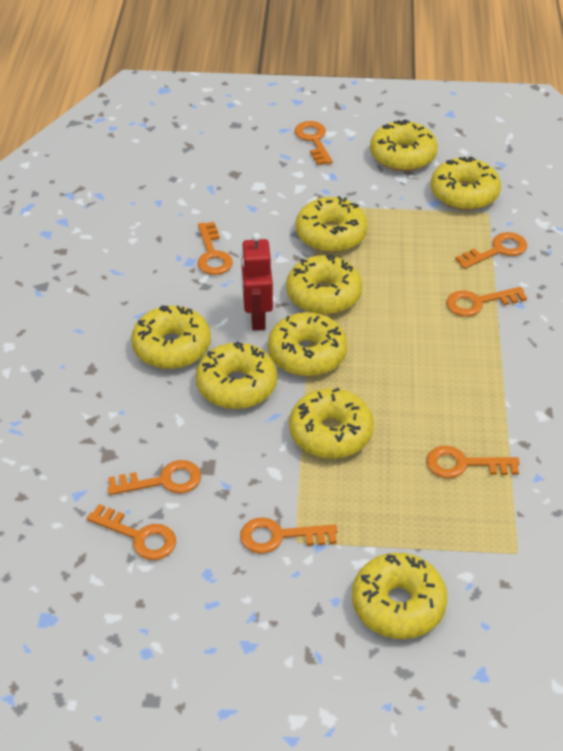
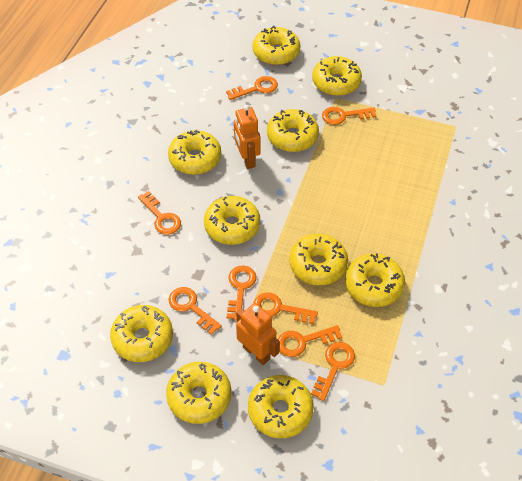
orange robot: 0 -> 2
red robot: 1 -> 0
yellow donut: 9 -> 10

